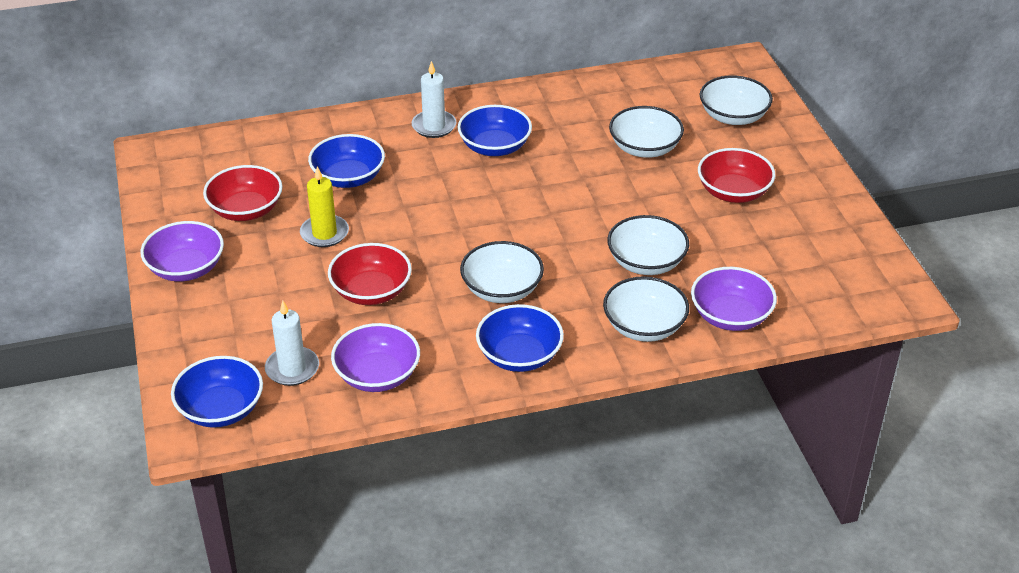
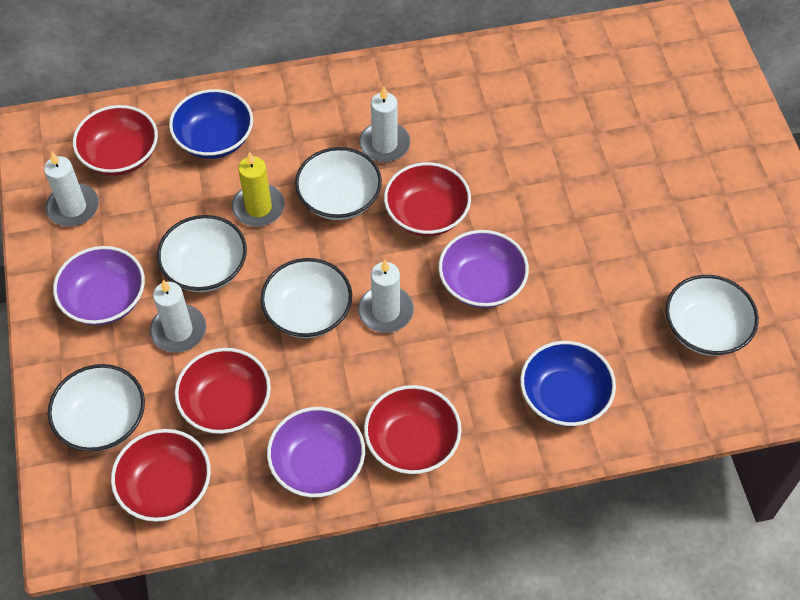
blue bowl: 4 -> 2
red bowl: 3 -> 5
white candle: 2 -> 4

